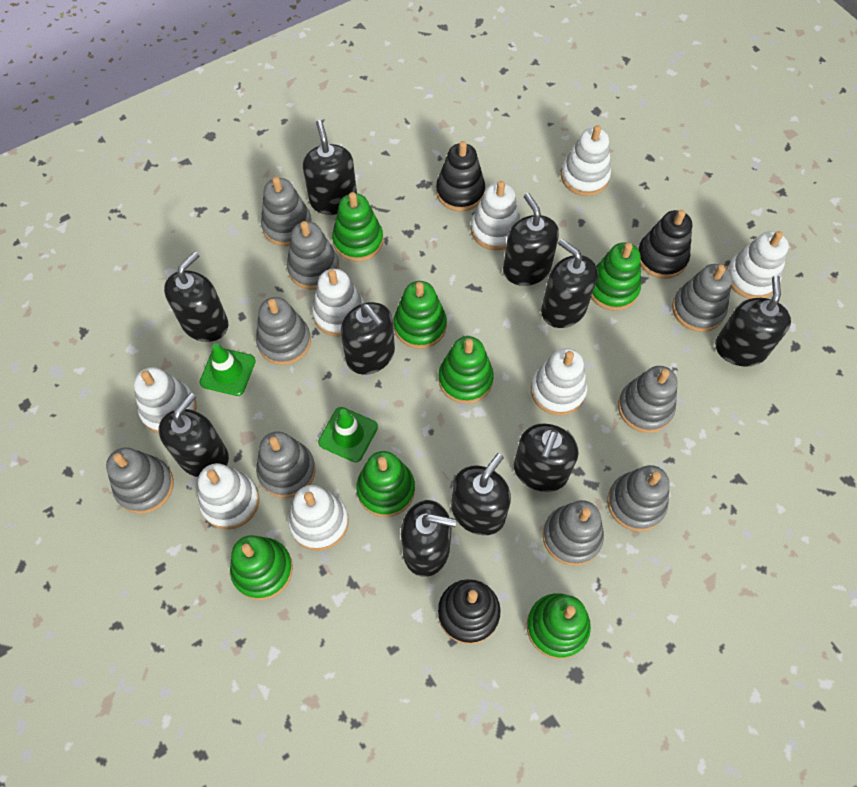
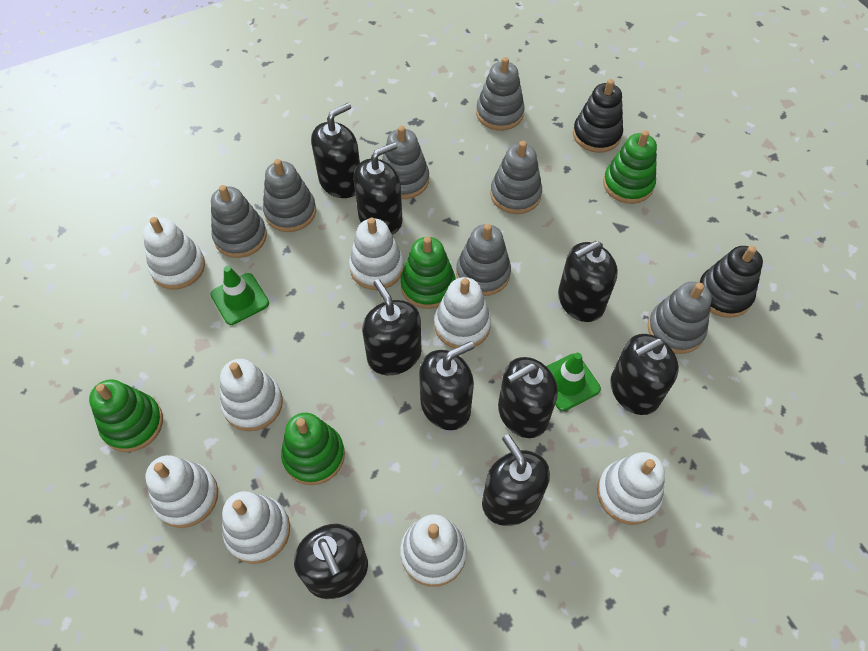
black soap dispenser: 10 -> 9
black stacking toy: 3 -> 2
green stacking toy: 7 -> 4
grey stacking toy: 9 -> 7

